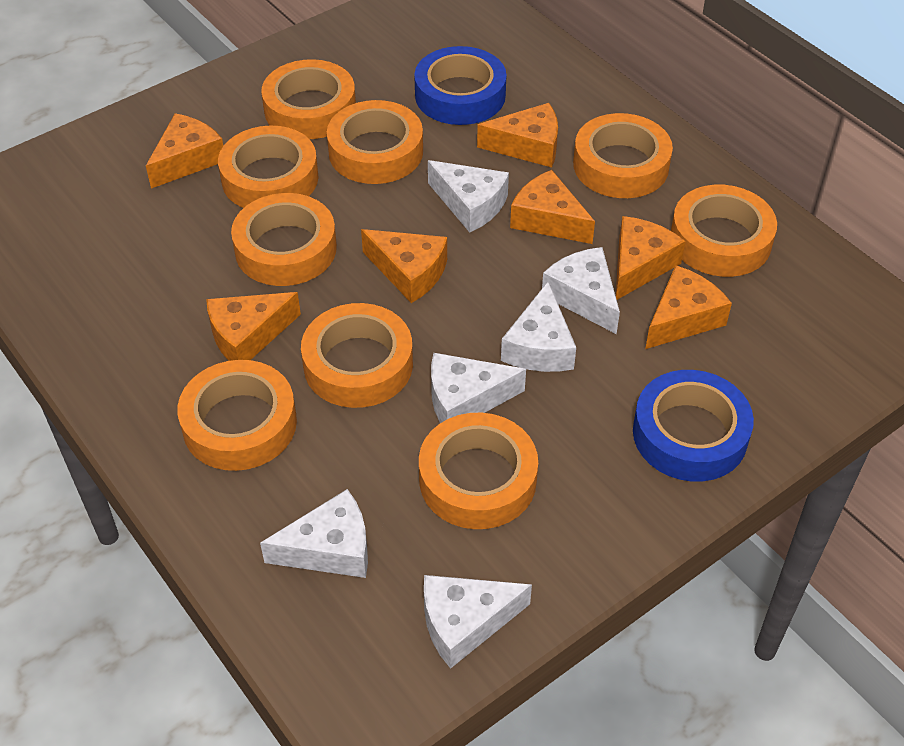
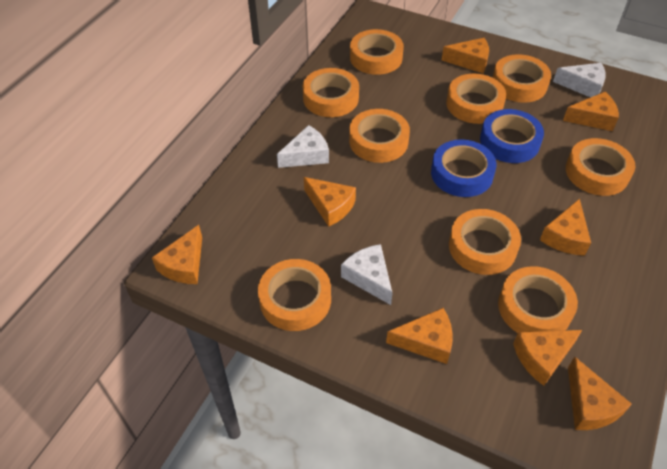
orange cheese: 7 -> 8
white cheese: 6 -> 3

